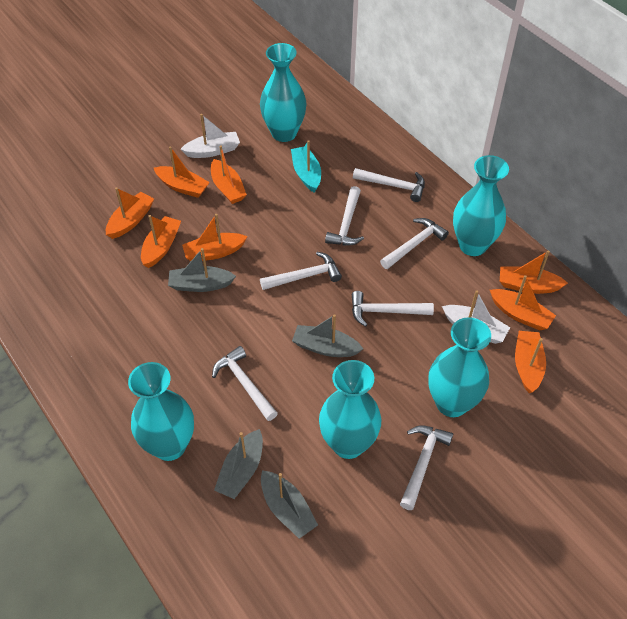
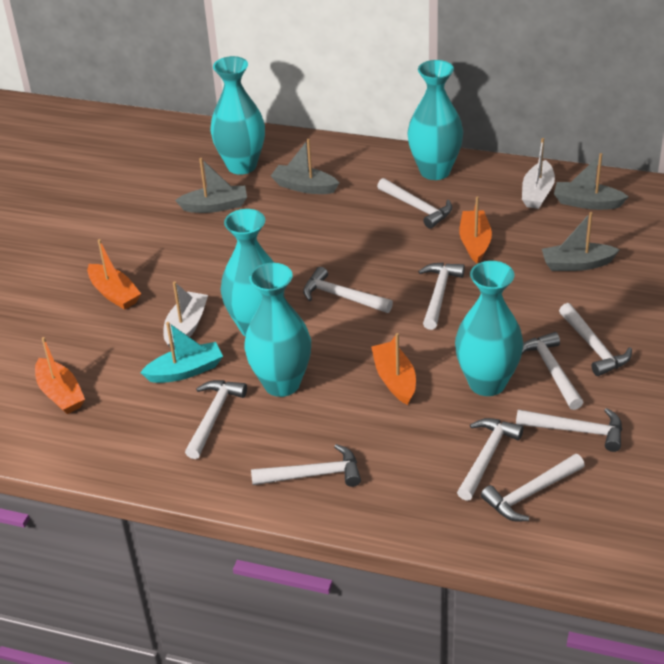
orange boat: 8 -> 4
white hammer: 7 -> 10

